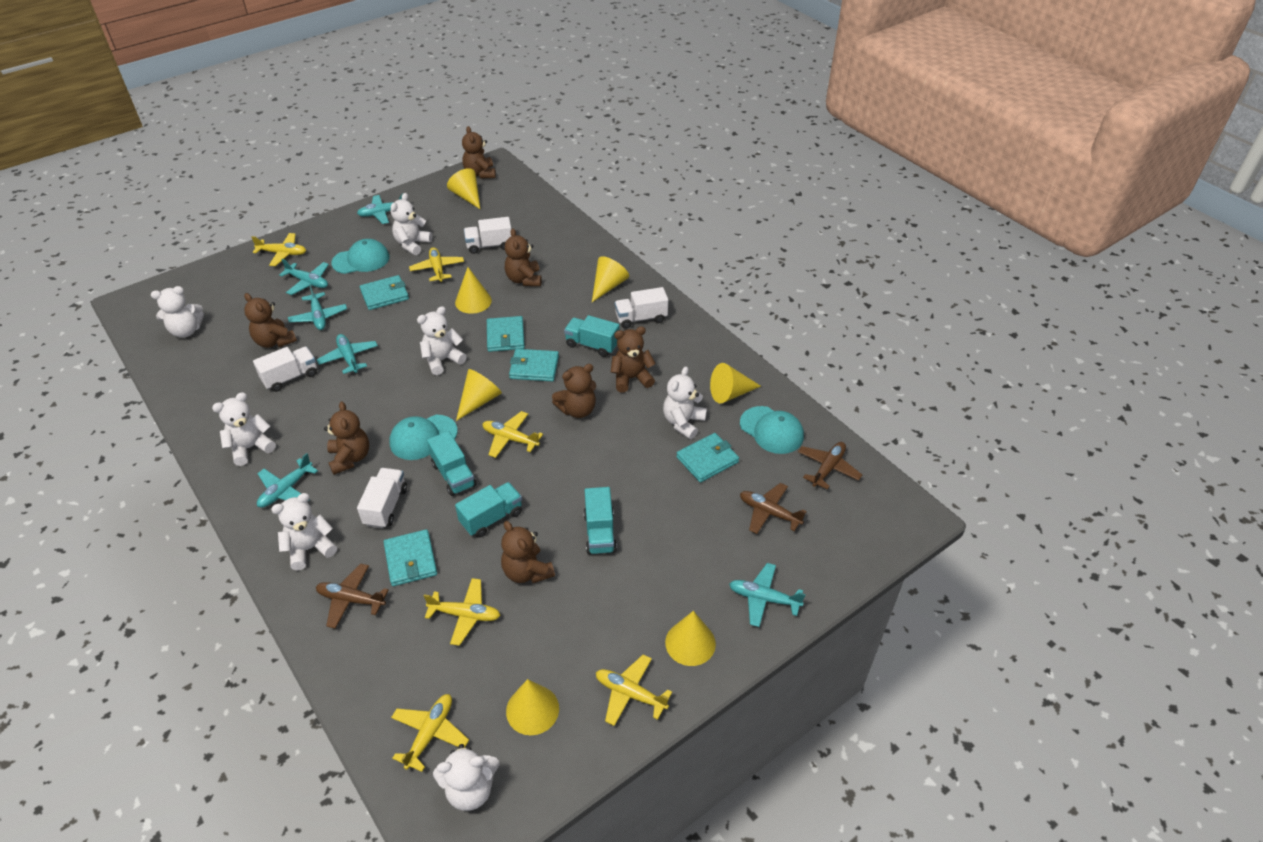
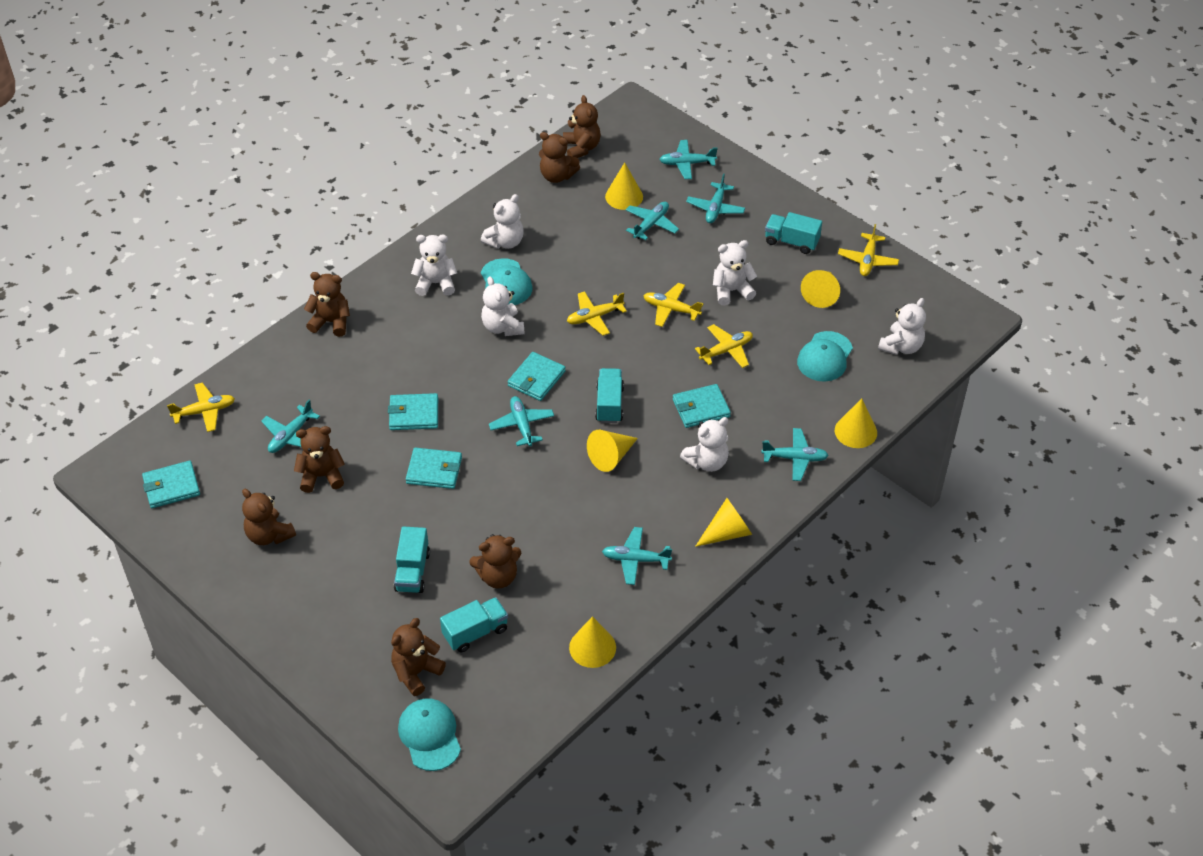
brown plane: 3 -> 0
turquoise plane: 6 -> 7
white teddy bear: 7 -> 6
white truck: 4 -> 0
yellow cone: 7 -> 6
yellow plane: 6 -> 5

